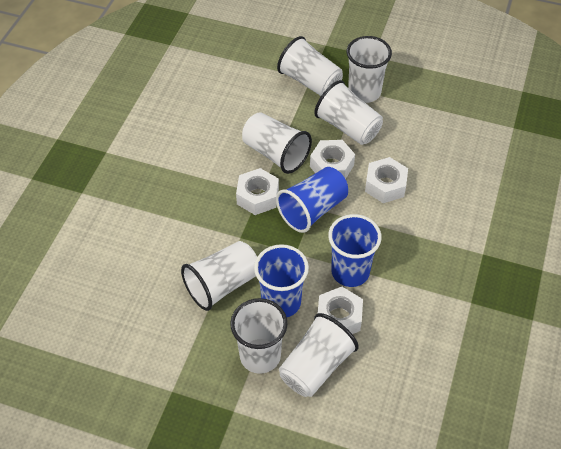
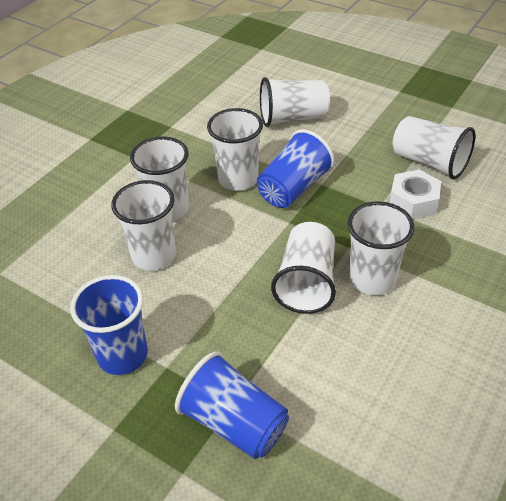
white nut: 4 -> 1

